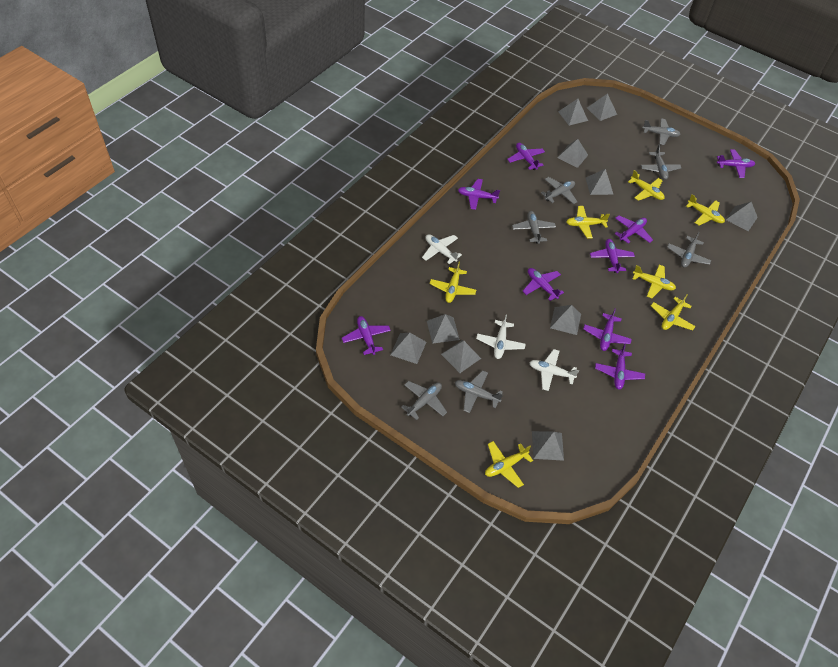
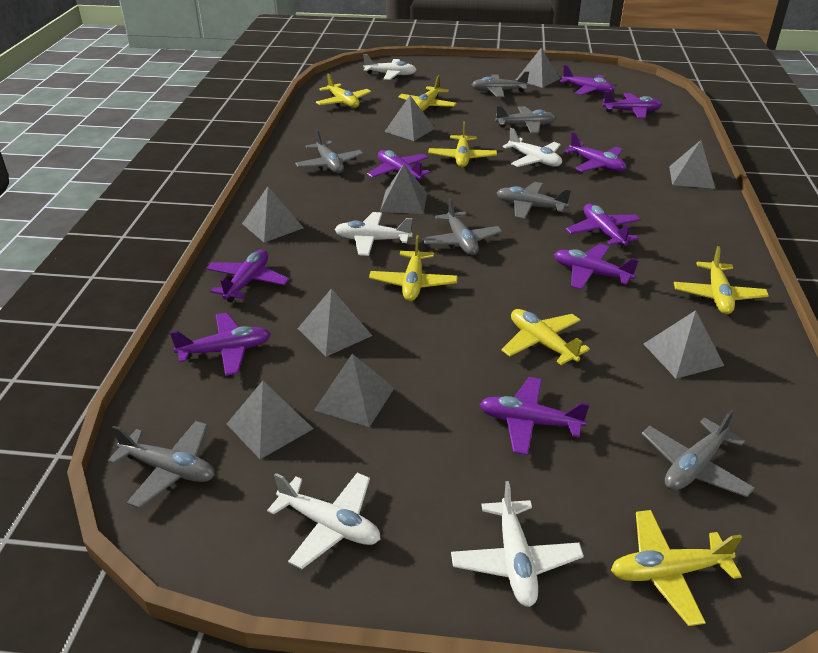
grey pyramid: 10 -> 9
white plane: 3 -> 5

